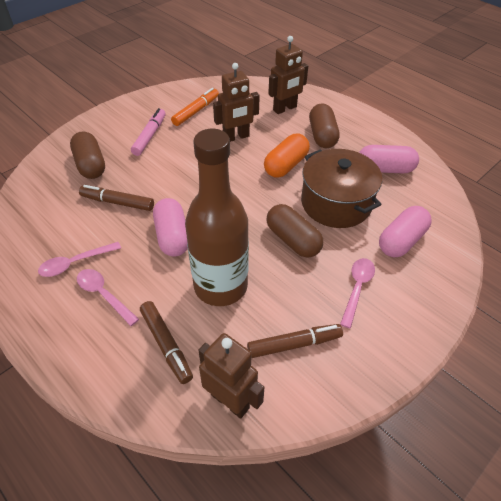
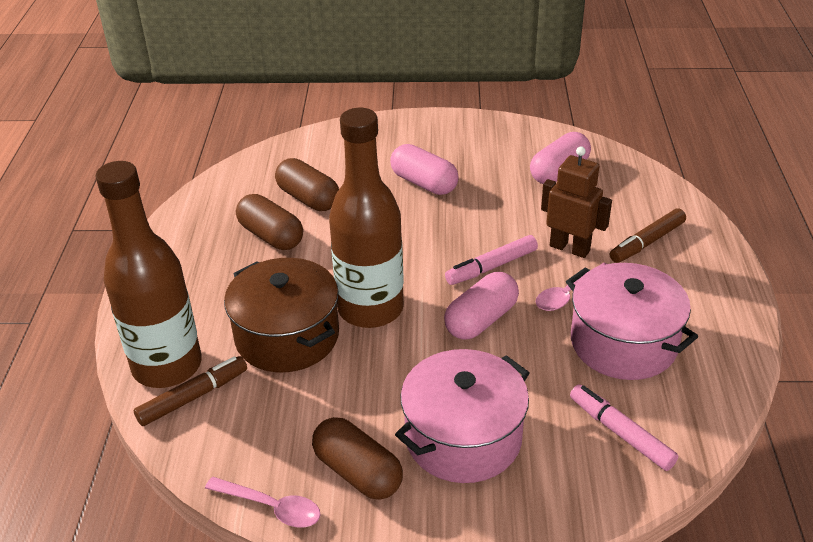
brown bottle: 1 -> 2
brown marker: 3 -> 2
brown robot: 3 -> 1
orange capsule: 1 -> 0
orange marker: 1 -> 0
pink marker: 1 -> 2
pink pot: 0 -> 2
pink spoon: 3 -> 2

